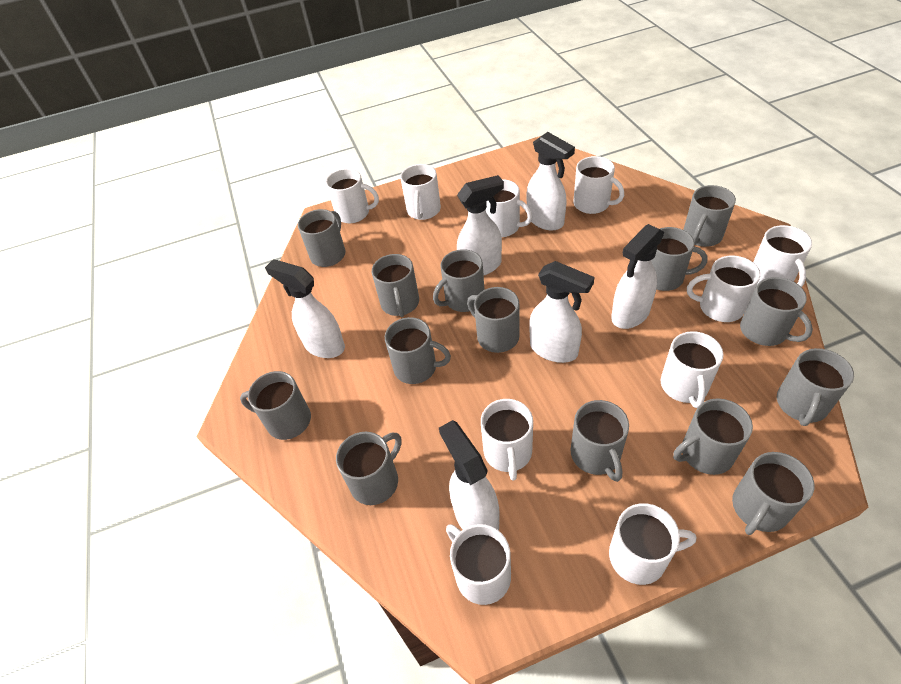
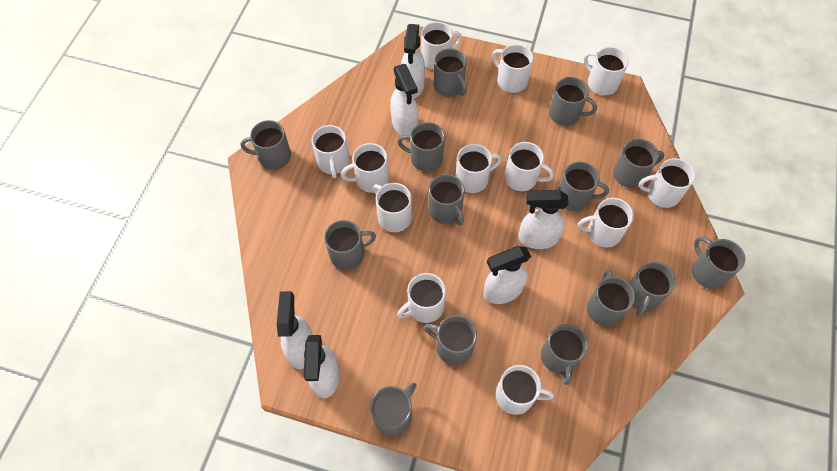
white mug: 10 -> 12

